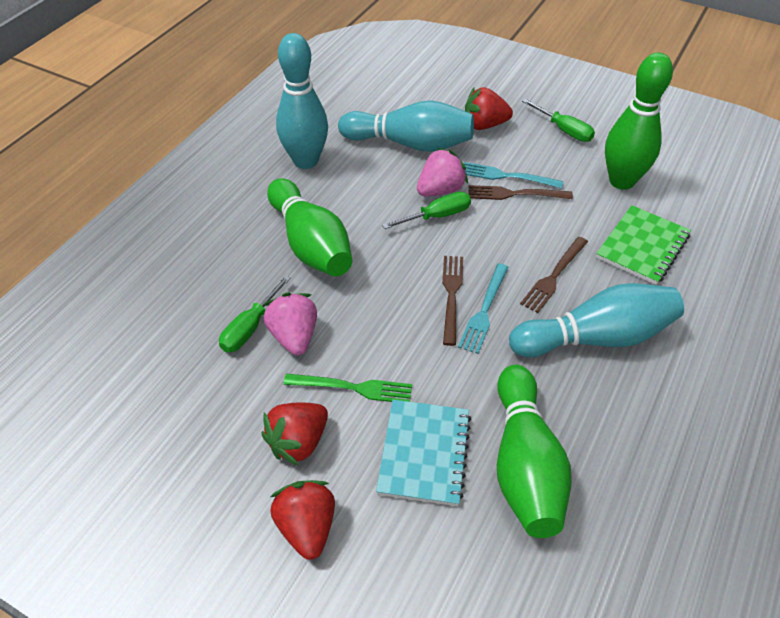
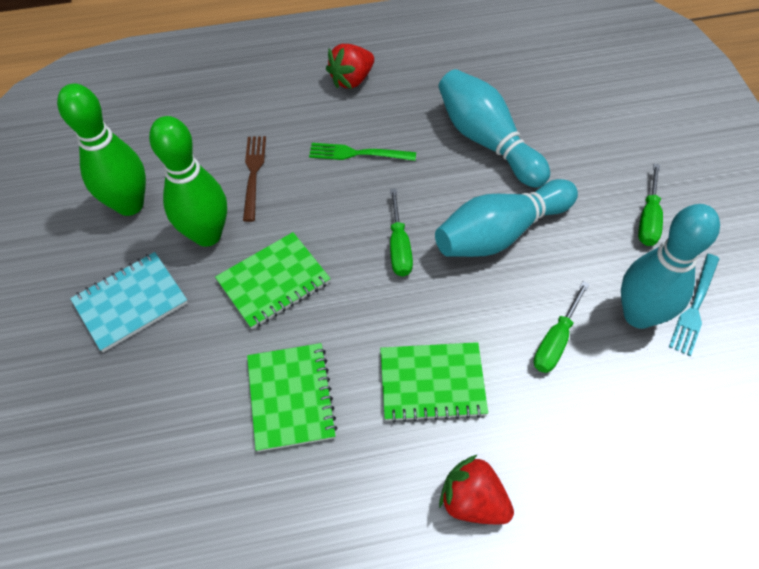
brown fork: 3 -> 1
green bowling pin: 3 -> 2
green notebook: 1 -> 3
pink strawberry: 2 -> 0
red strawberry: 3 -> 2
turquoise fork: 2 -> 1

